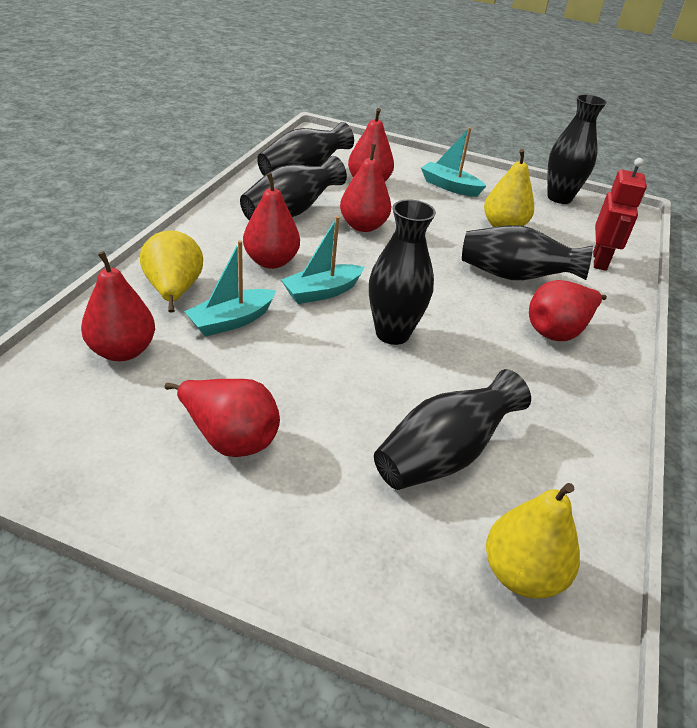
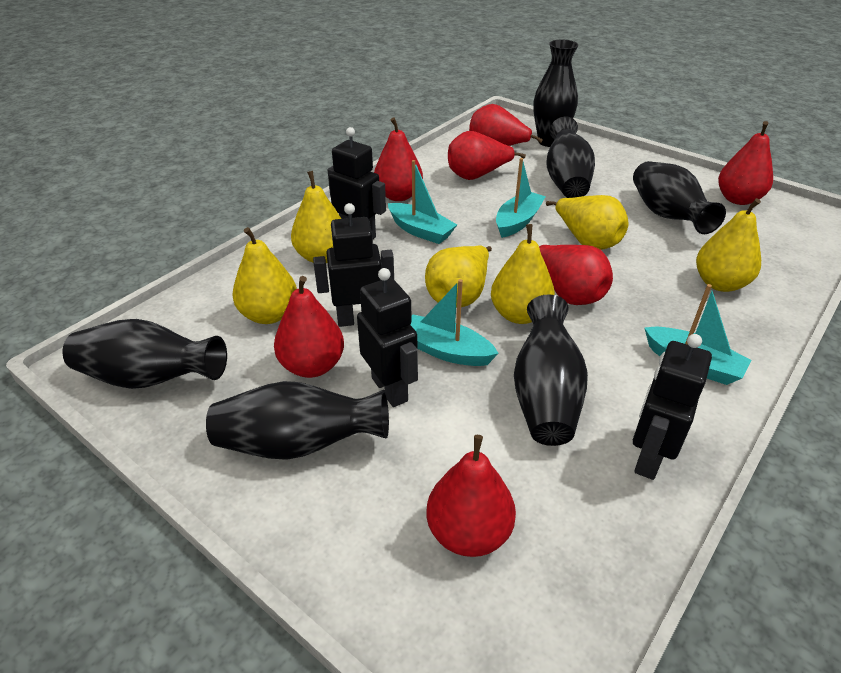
black robot: 0 -> 4
red pear: 6 -> 7
red robot: 1 -> 0
turquoise boat: 3 -> 4
yellow pear: 3 -> 6

